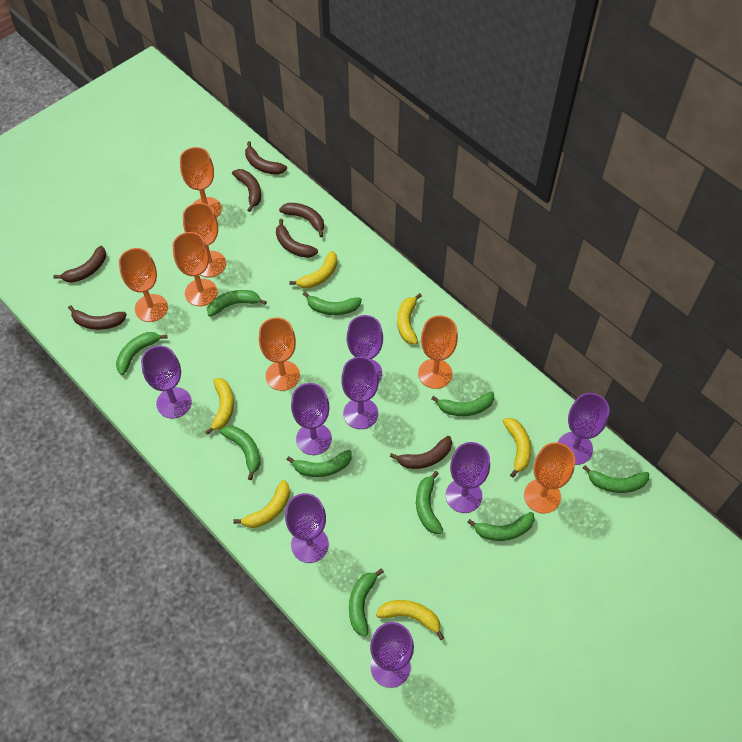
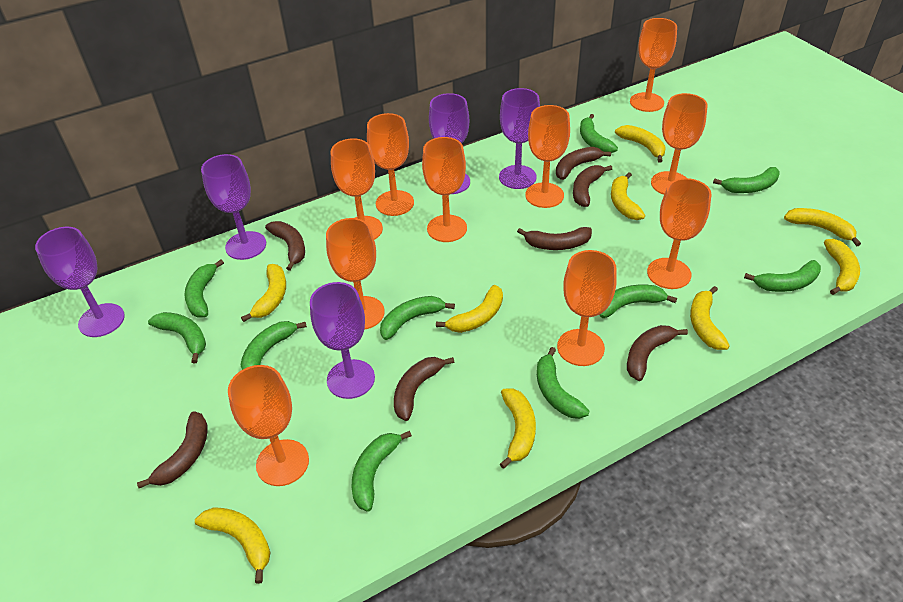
orange goblet: 7 -> 10
purple goblet: 8 -> 5
yellow banana: 6 -> 9

